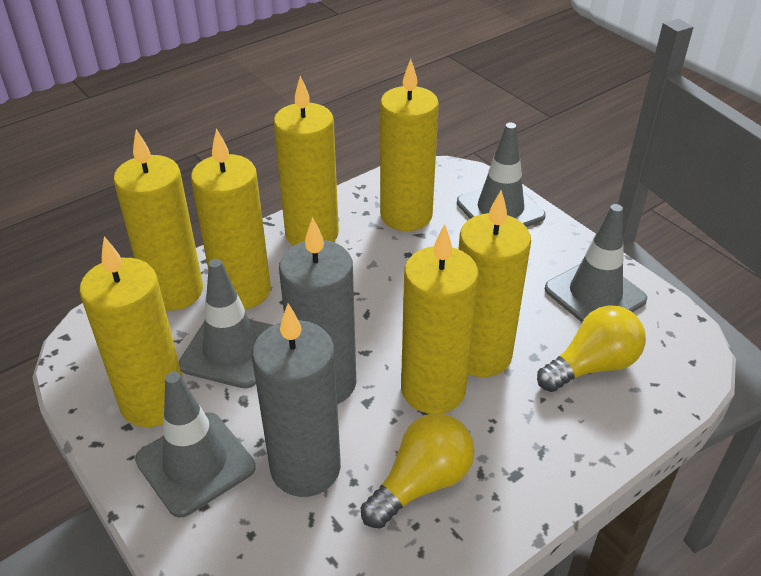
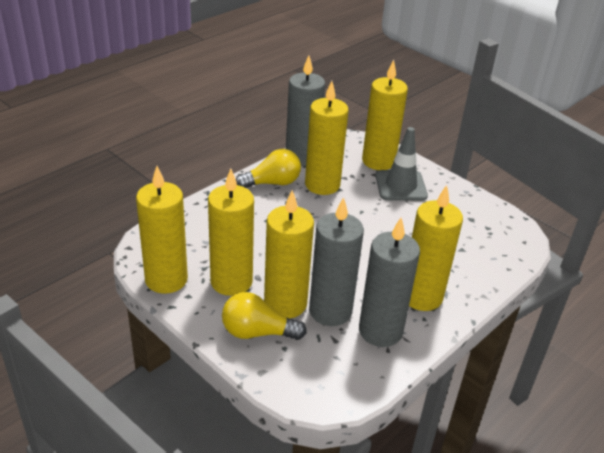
grey candle: 2 -> 3
grey traffic cone: 4 -> 1
yellow candle: 7 -> 6

